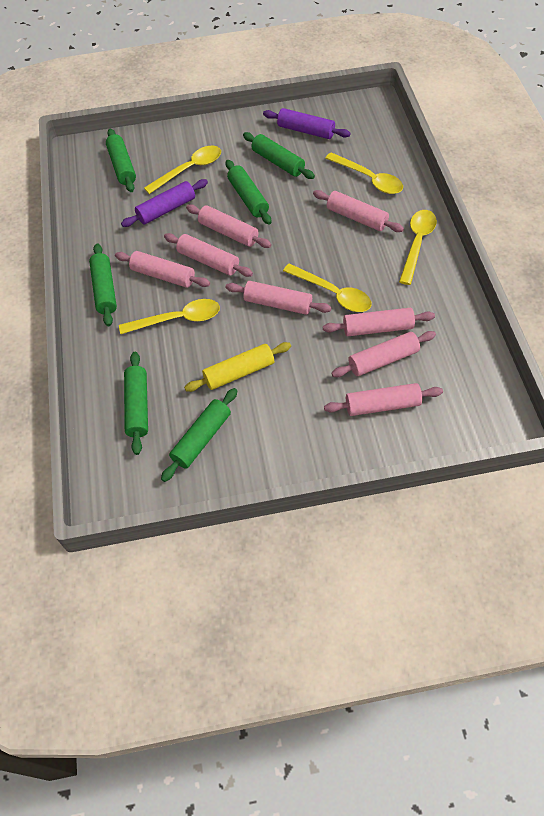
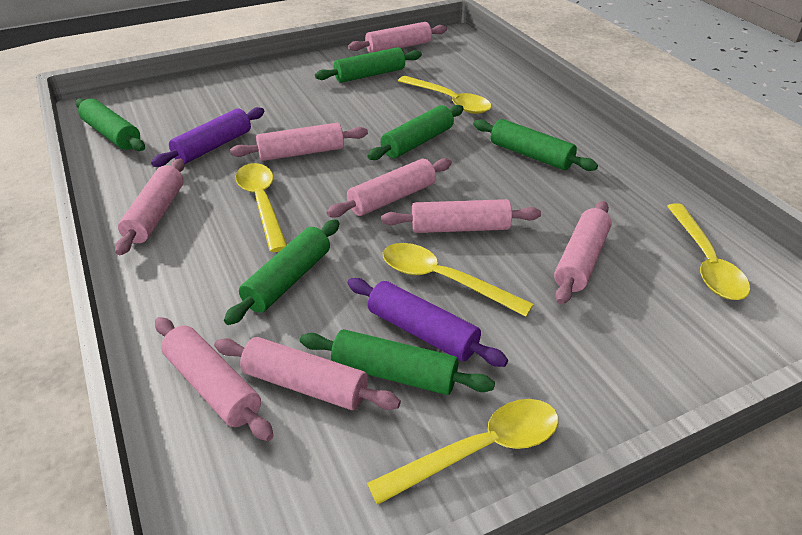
yellow rolling pin: 1 -> 0

